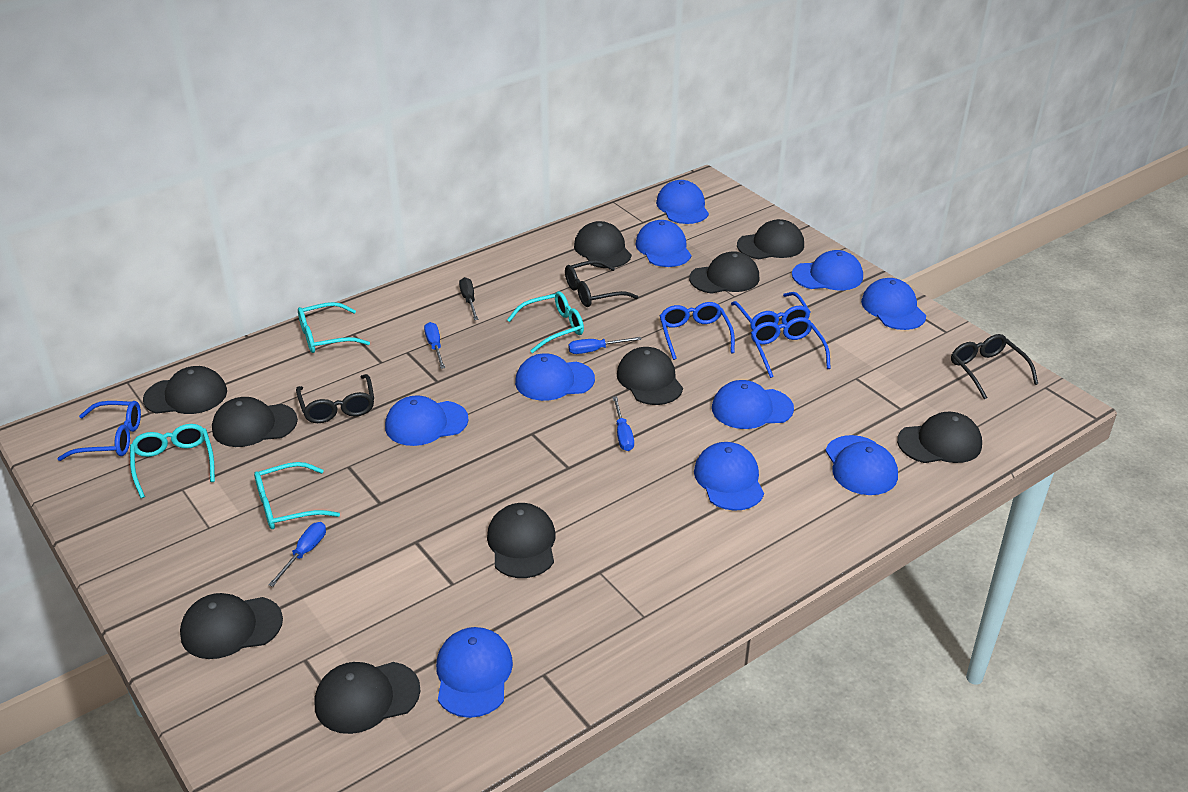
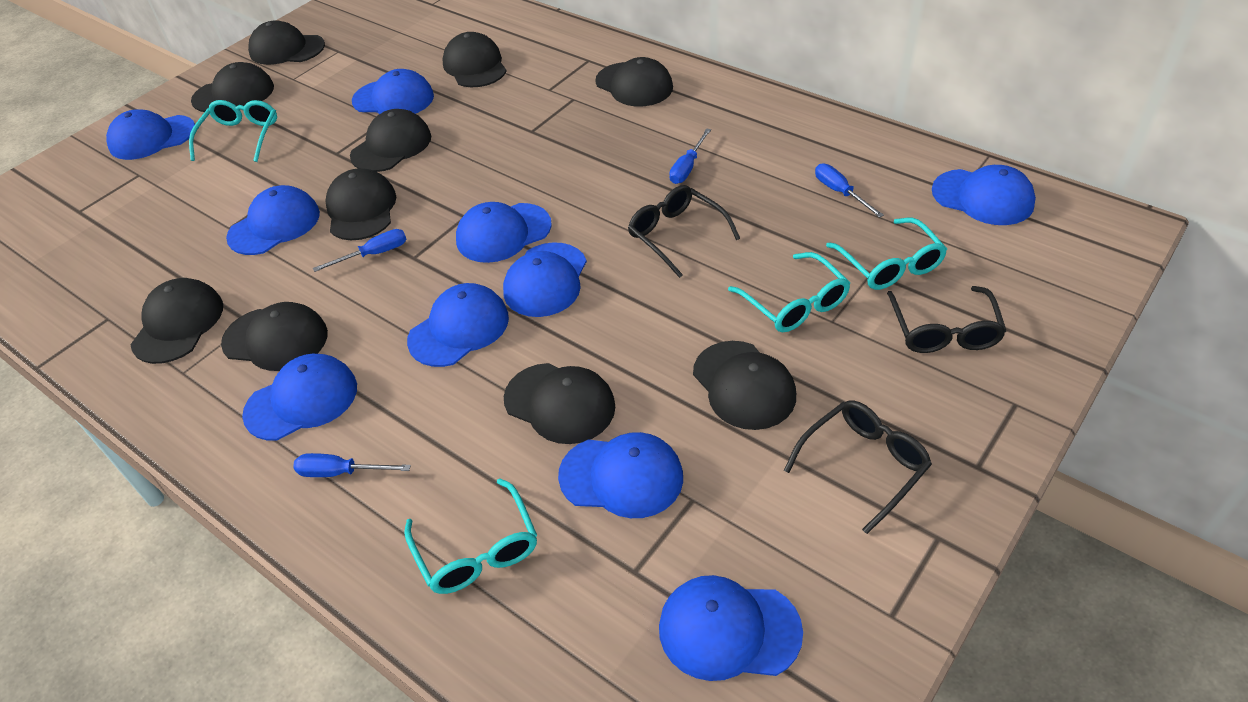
black screwdriver: 1 -> 0
blue glasses: 4 -> 0

